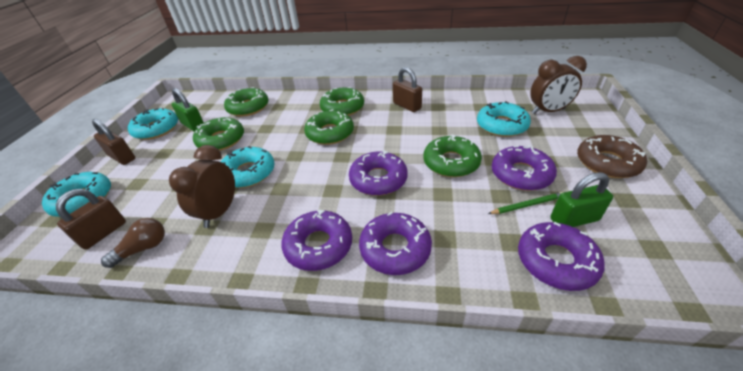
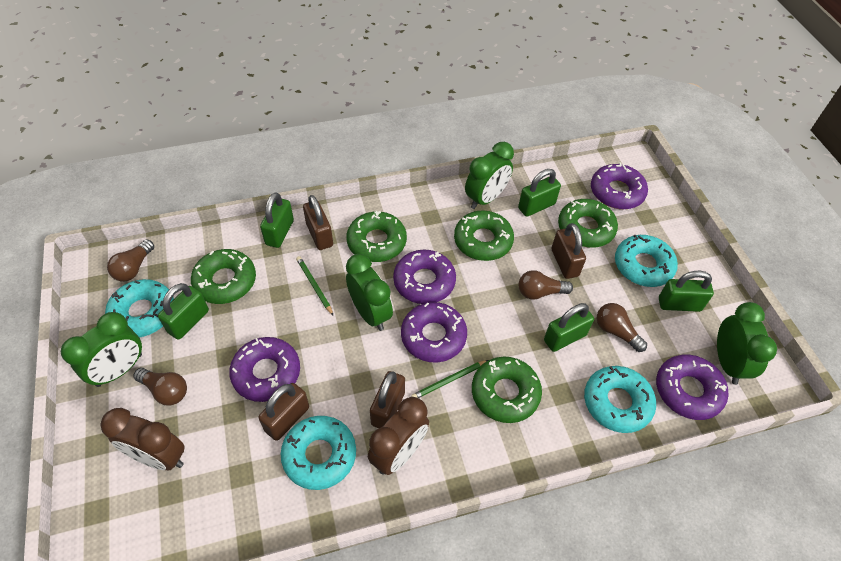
brown donut: 1 -> 0
brown light bulb: 1 -> 4
brown padlock: 3 -> 4
green clock: 0 -> 4
green padlock: 2 -> 5
green pencil: 1 -> 2

